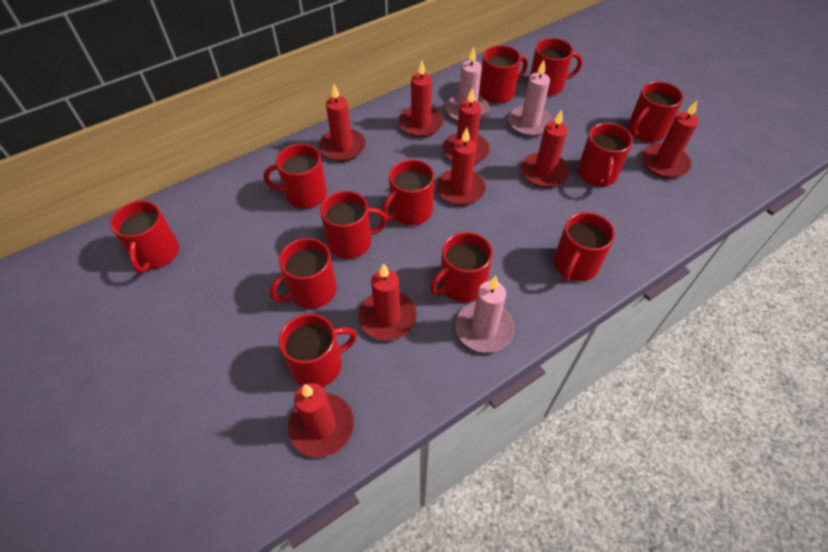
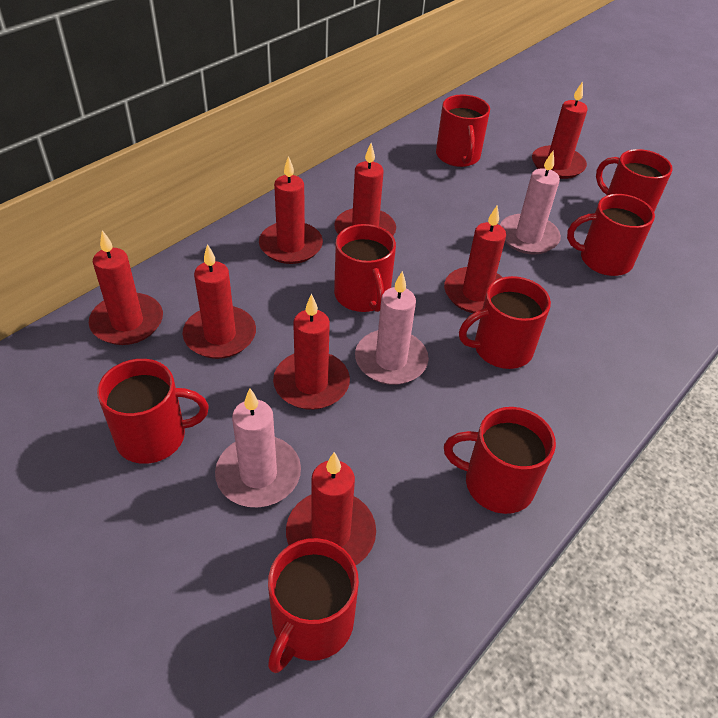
red mug: 12 -> 8

